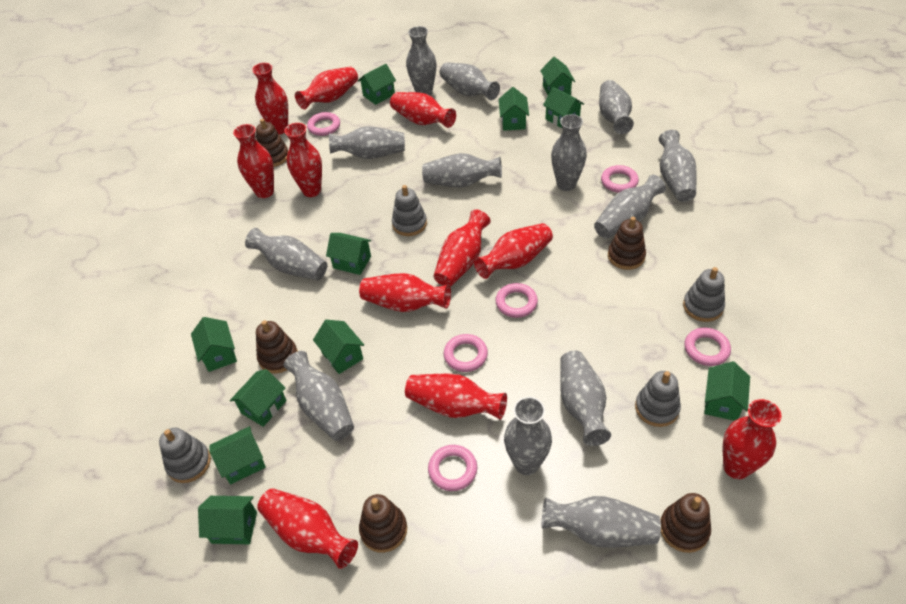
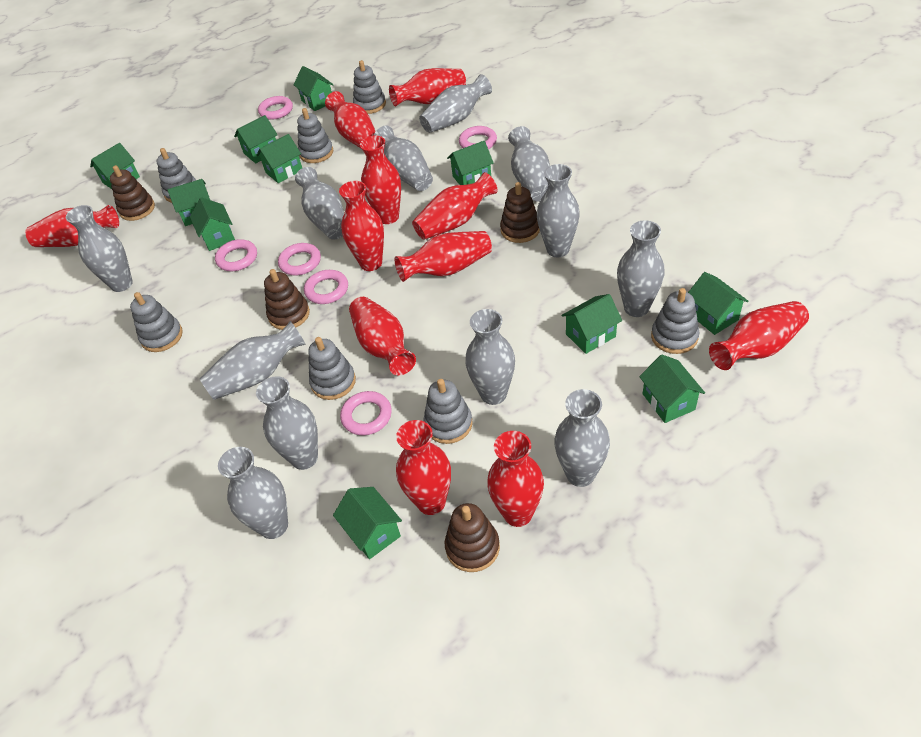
brown stacking toy: 5 -> 4
grey stacking toy: 4 -> 7
grey vase: 13 -> 12

